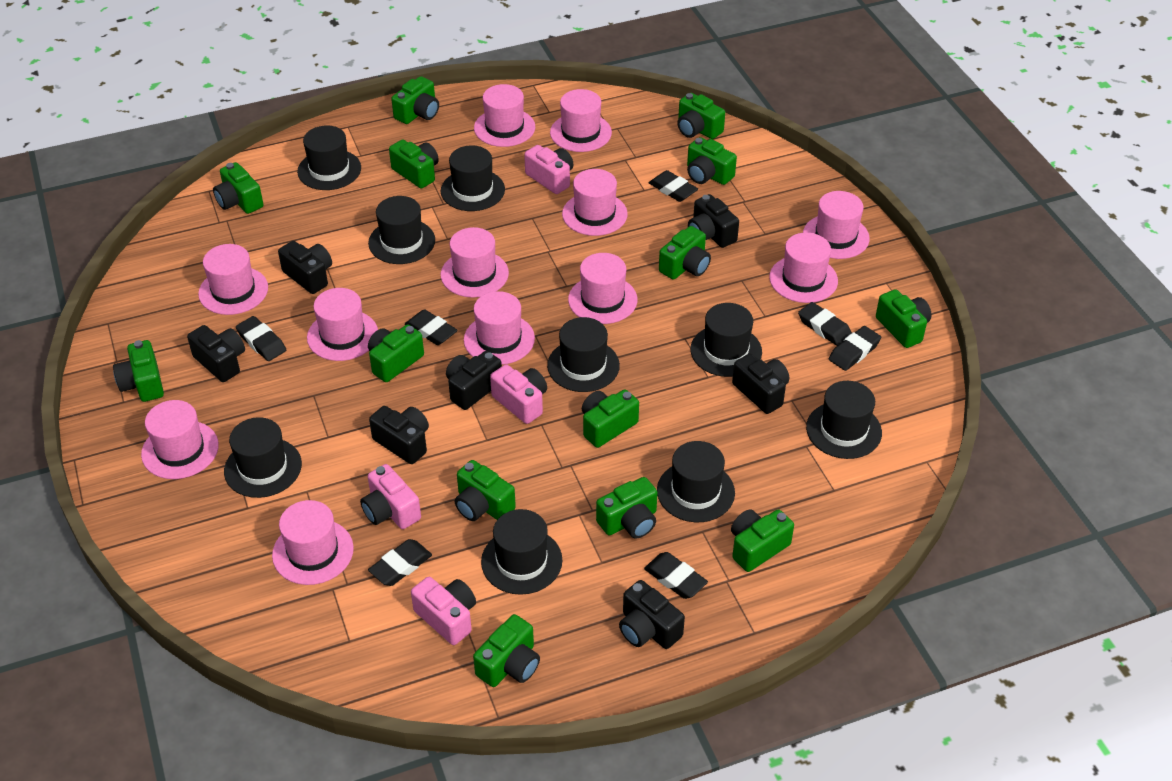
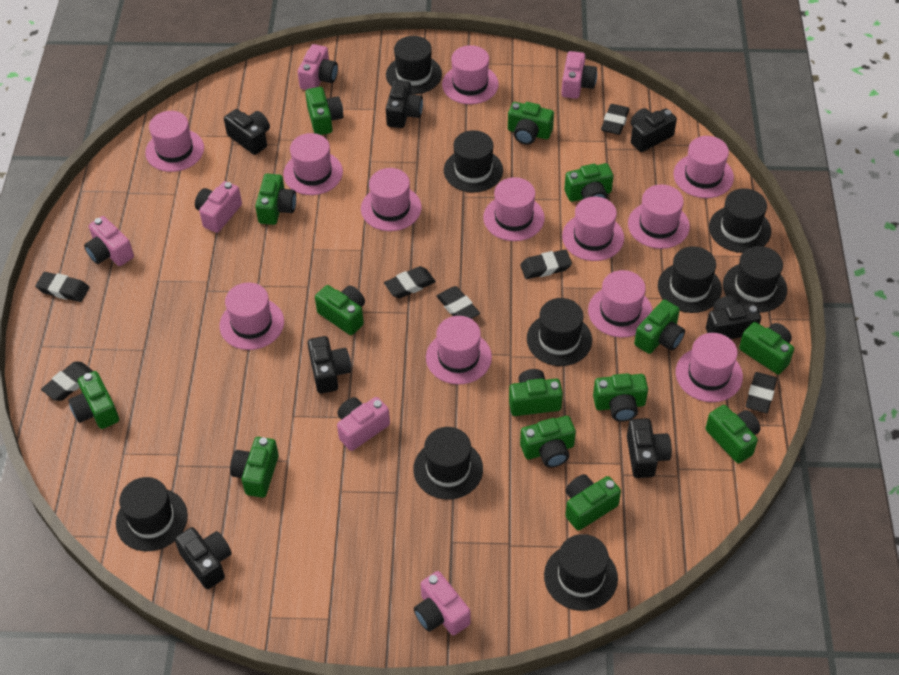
pink camera: 4 -> 6

